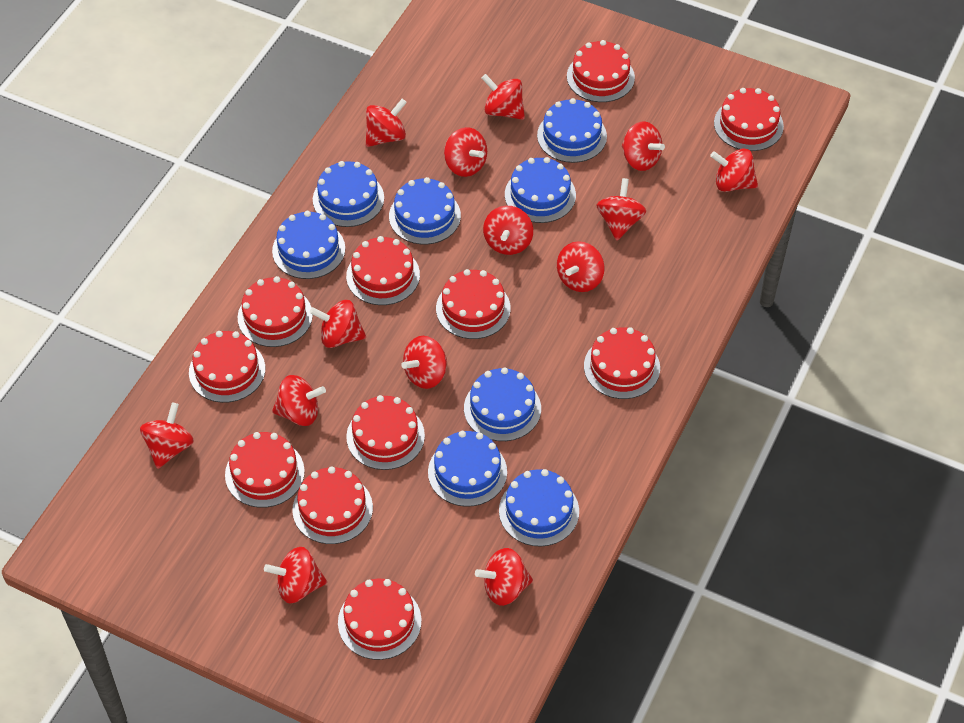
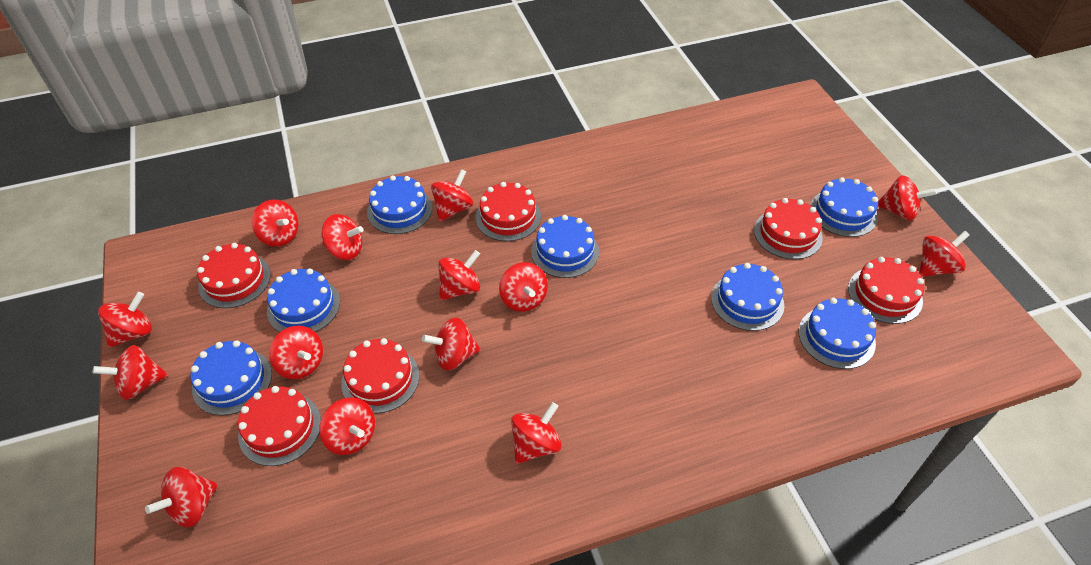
blue cake: 8 -> 7
red cake: 11 -> 6

